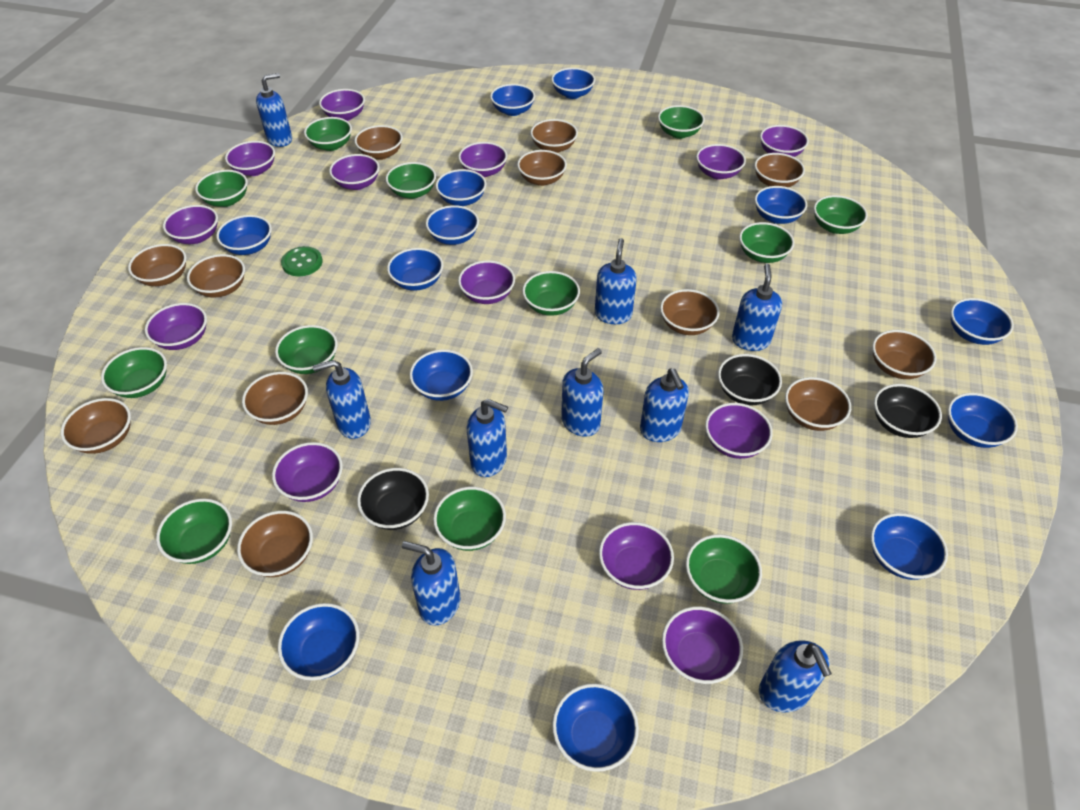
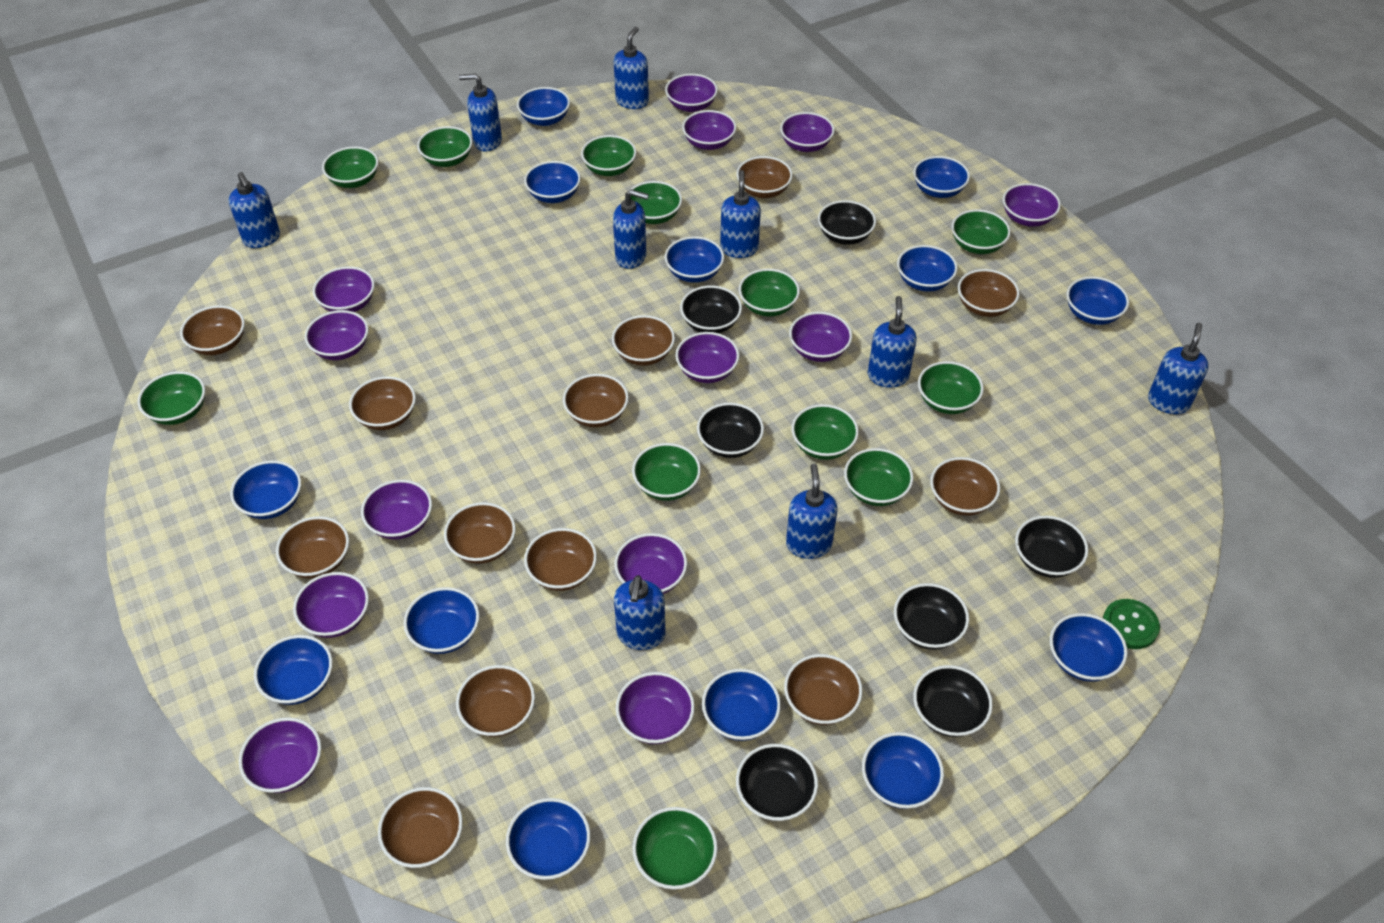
black bowl: 3 -> 7
brown bowl: 12 -> 13

